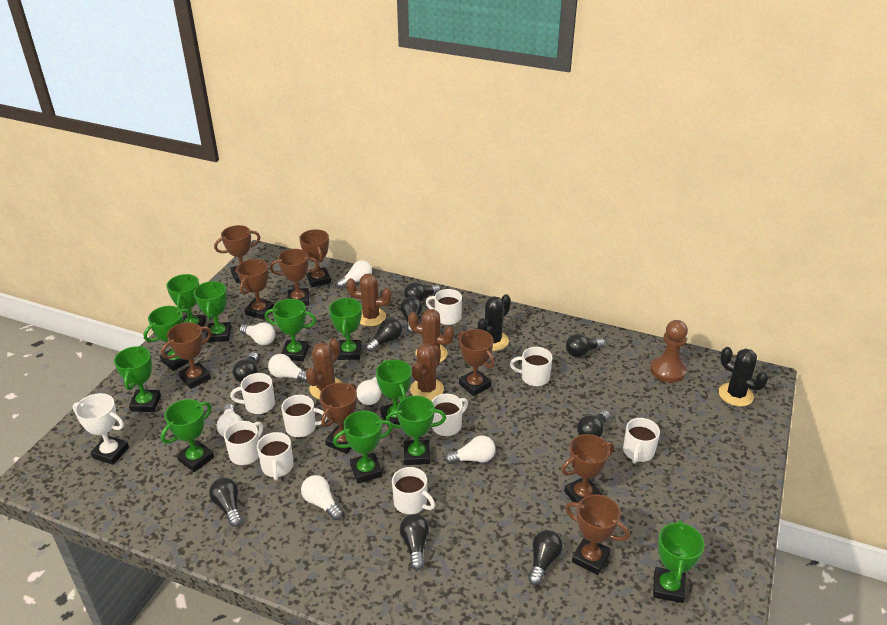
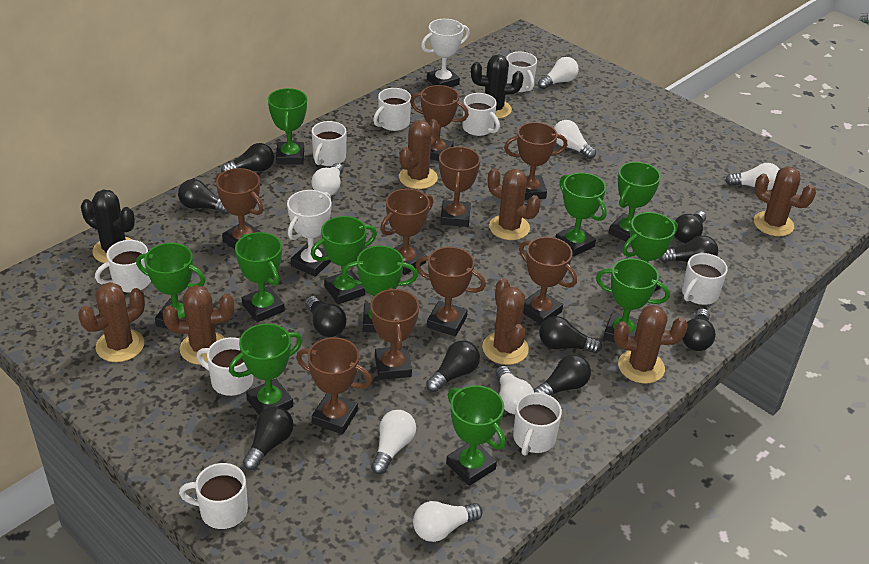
black light bulb: 9 -> 10
brown cactus: 4 -> 7
brown pawn: 1 -> 0
white trophy: 1 -> 2

